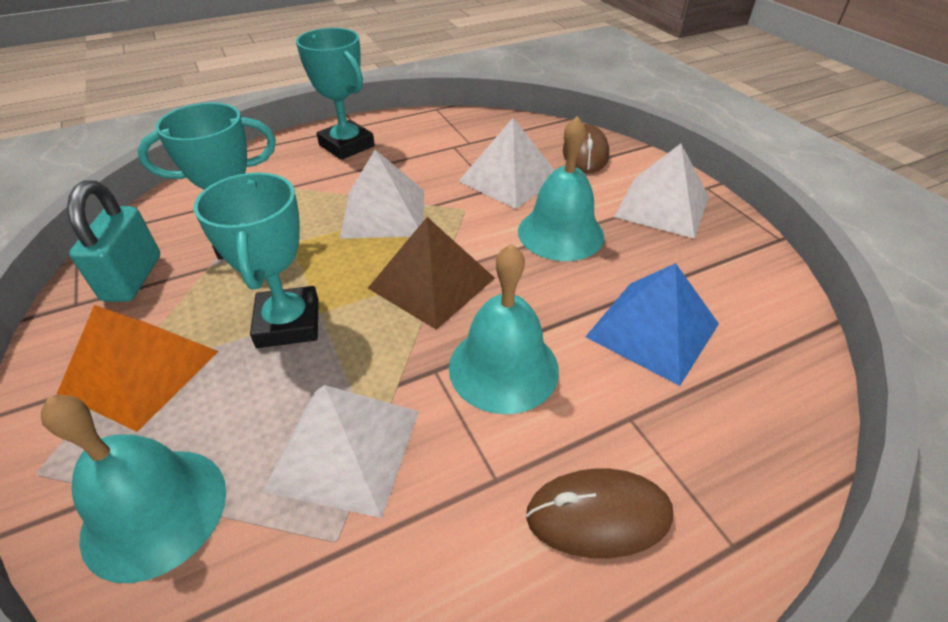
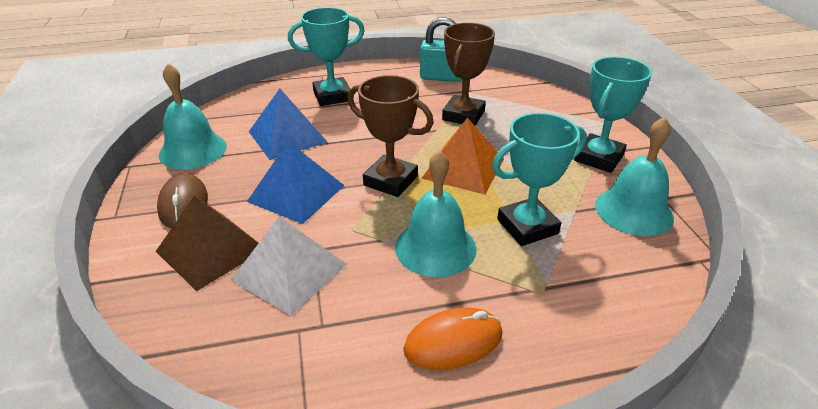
blue pyramid: 1 -> 2
brown mouse: 2 -> 1
brown trophy: 0 -> 2
orange mouse: 0 -> 1
white pyramid: 4 -> 1

